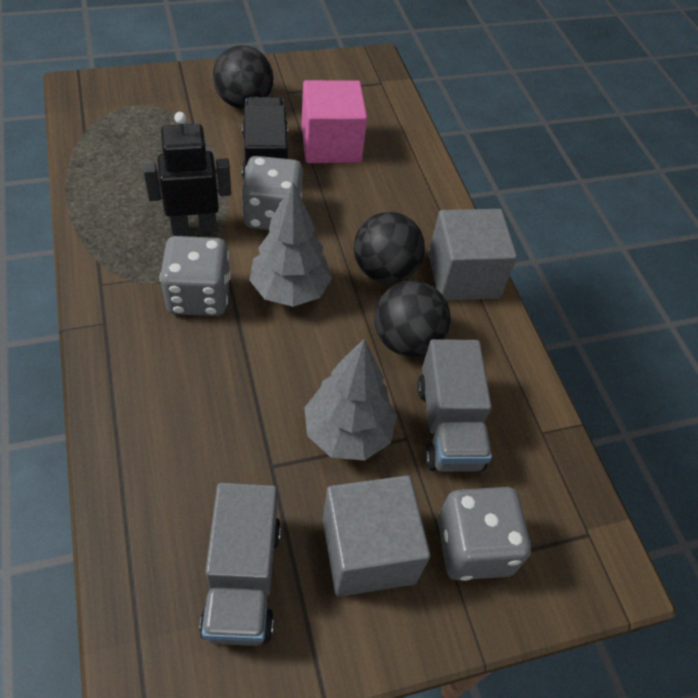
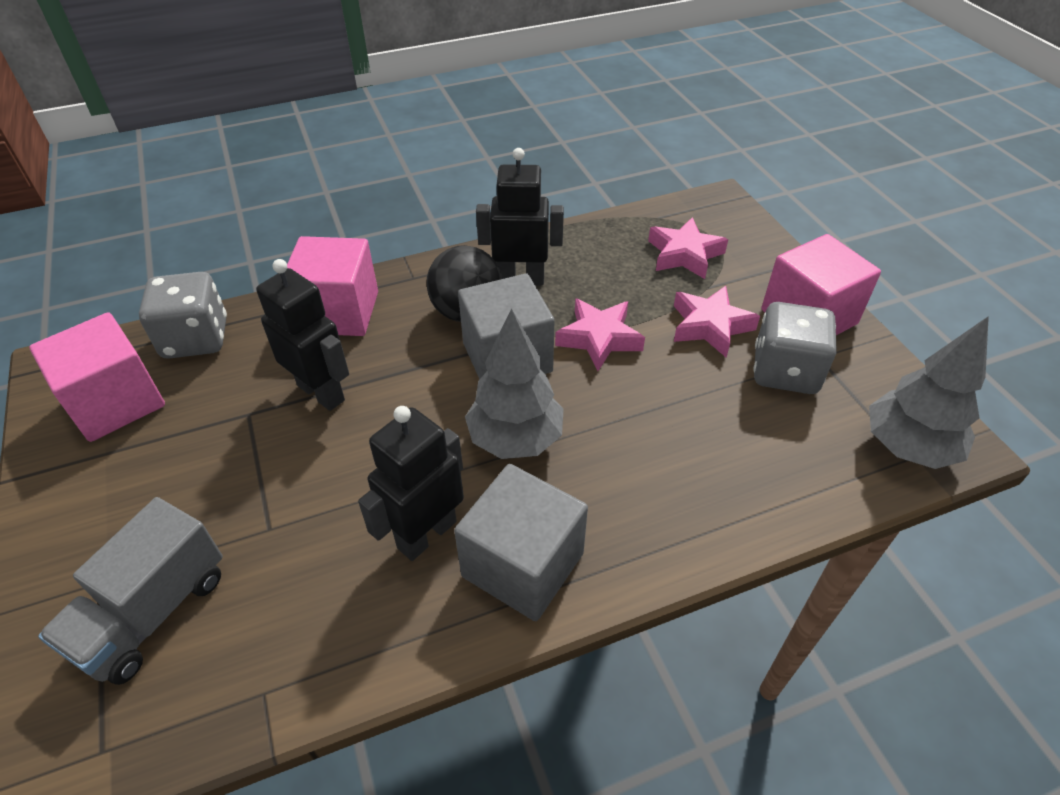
black ball: 3 -> 1
black robot: 1 -> 3
black truck: 1 -> 0
grey dice: 3 -> 2
grey truck: 2 -> 1
pink cube: 1 -> 3
pink star: 0 -> 3

